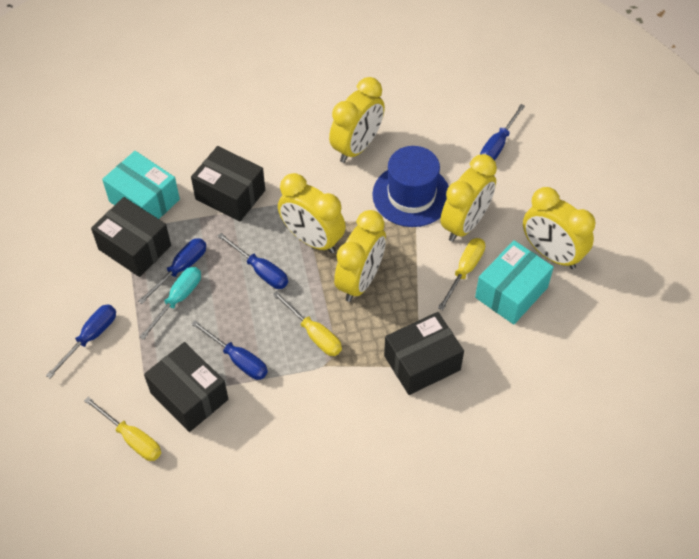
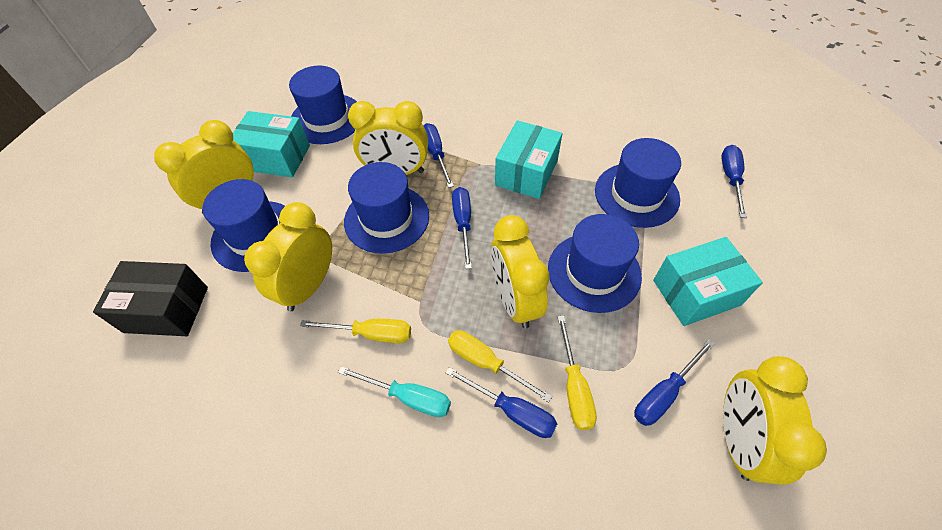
black box: 4 -> 1
blue hat: 1 -> 5
turquoise box: 2 -> 3

